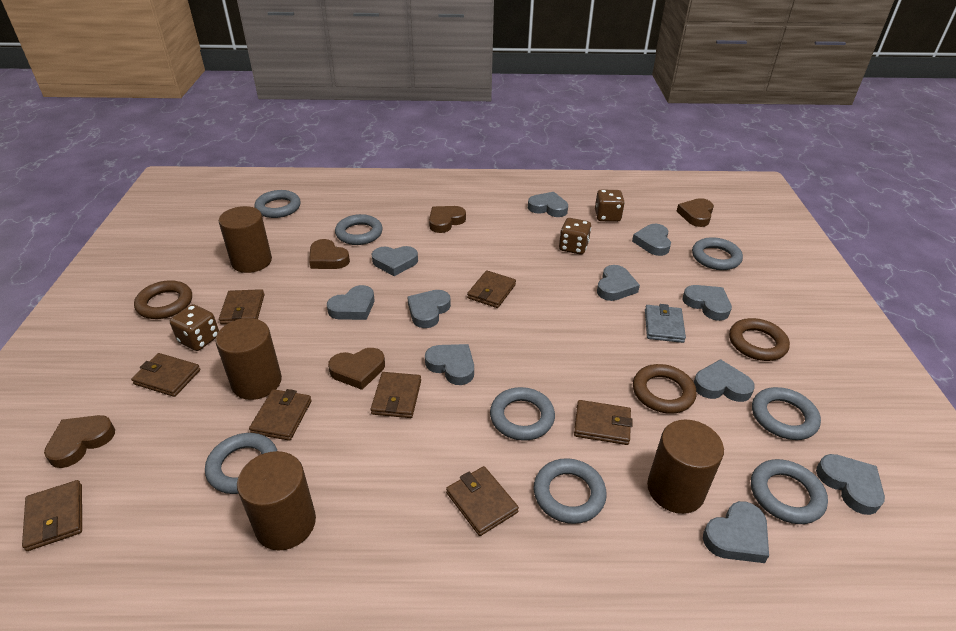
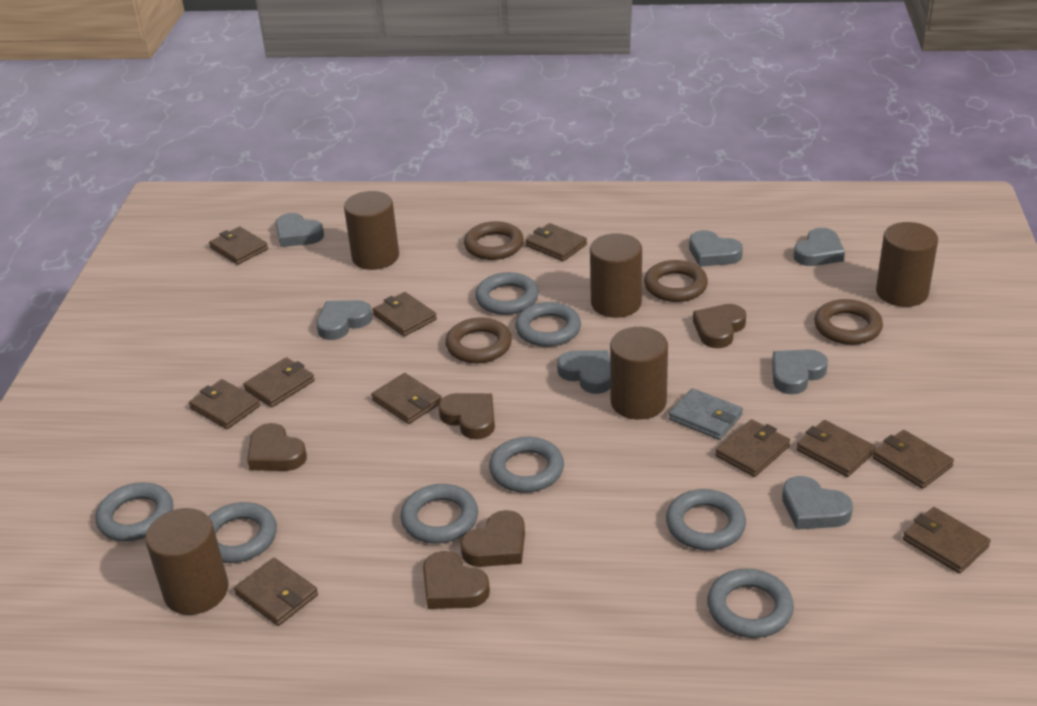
brown cylinder: 4 -> 5
brown dice: 3 -> 0
brown ring: 3 -> 4
brown wallet: 8 -> 11
grey heart: 11 -> 7

